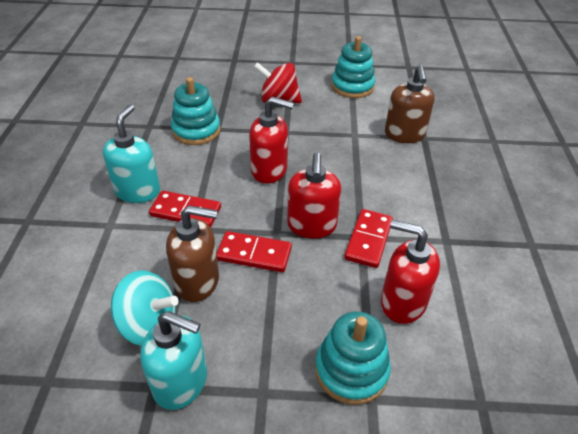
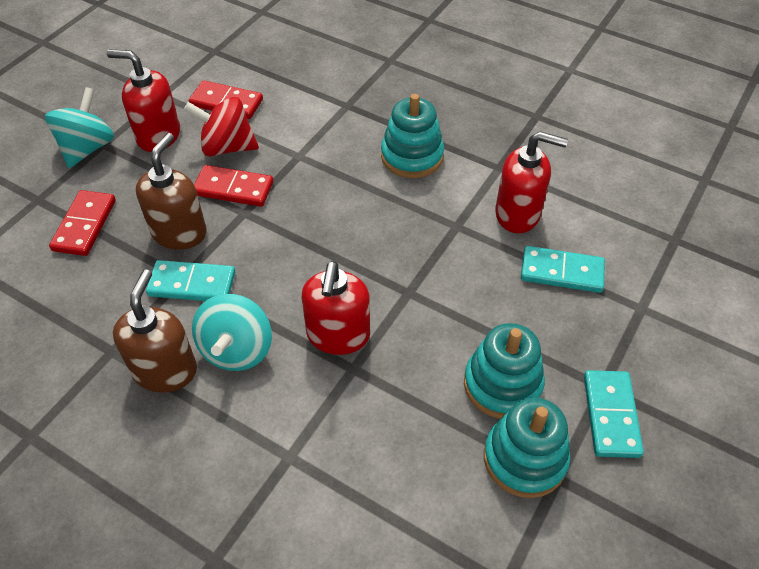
turquoise domino: 0 -> 3
turquoise soap dispenser: 2 -> 0
turquoise spinning top: 1 -> 2

